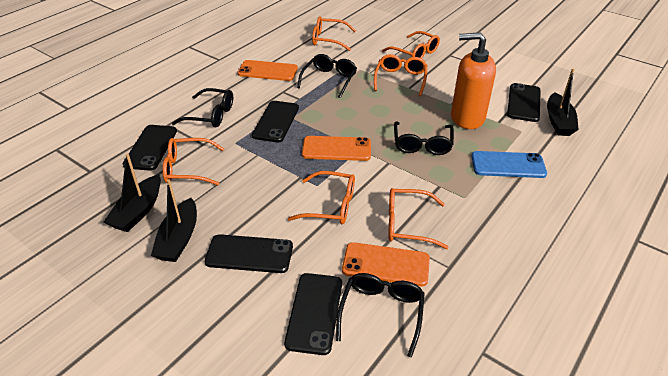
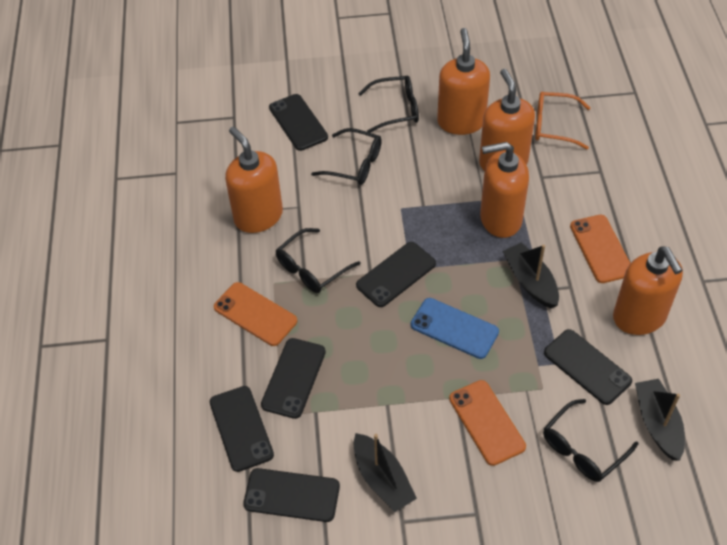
black phone: 5 -> 6
orange glasses: 6 -> 1
orange soap dispenser: 1 -> 5

